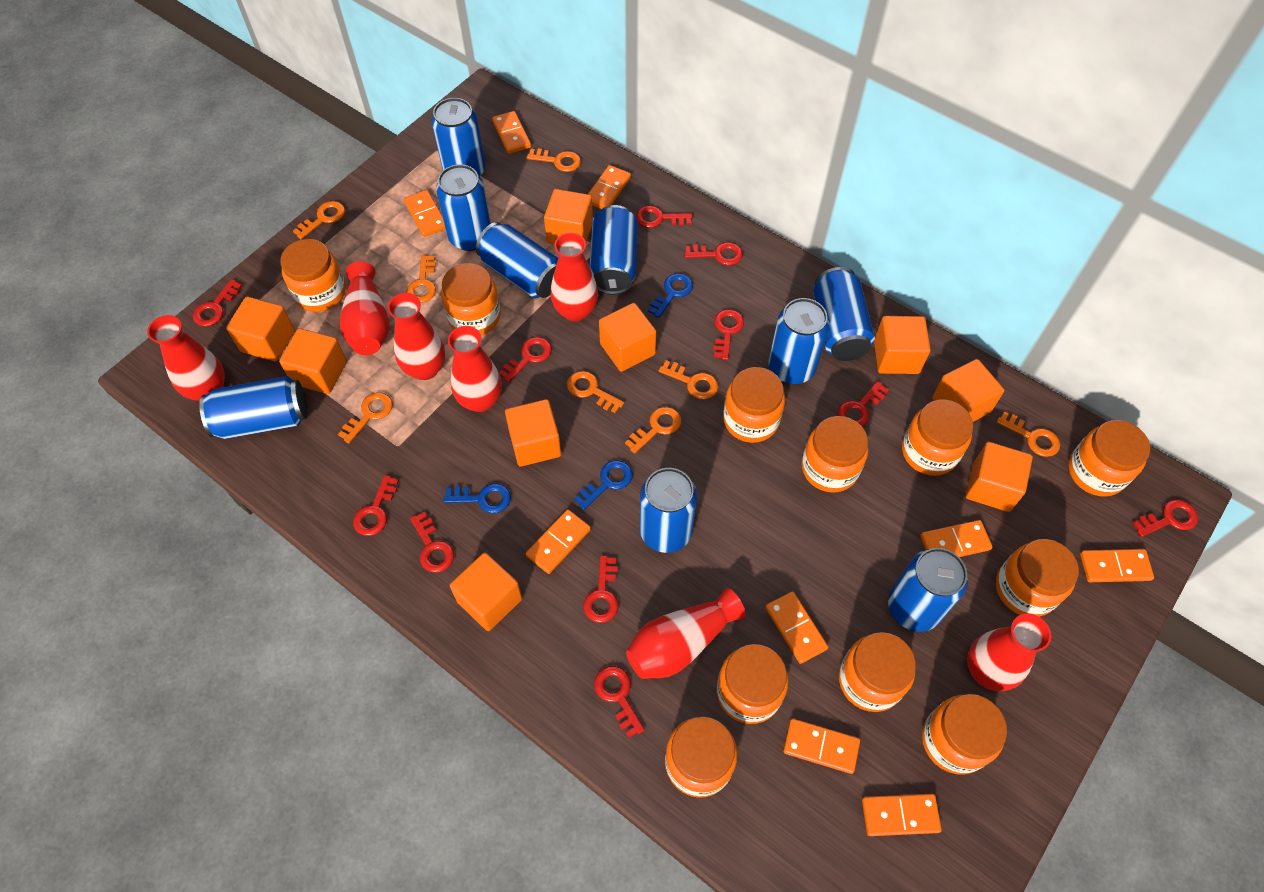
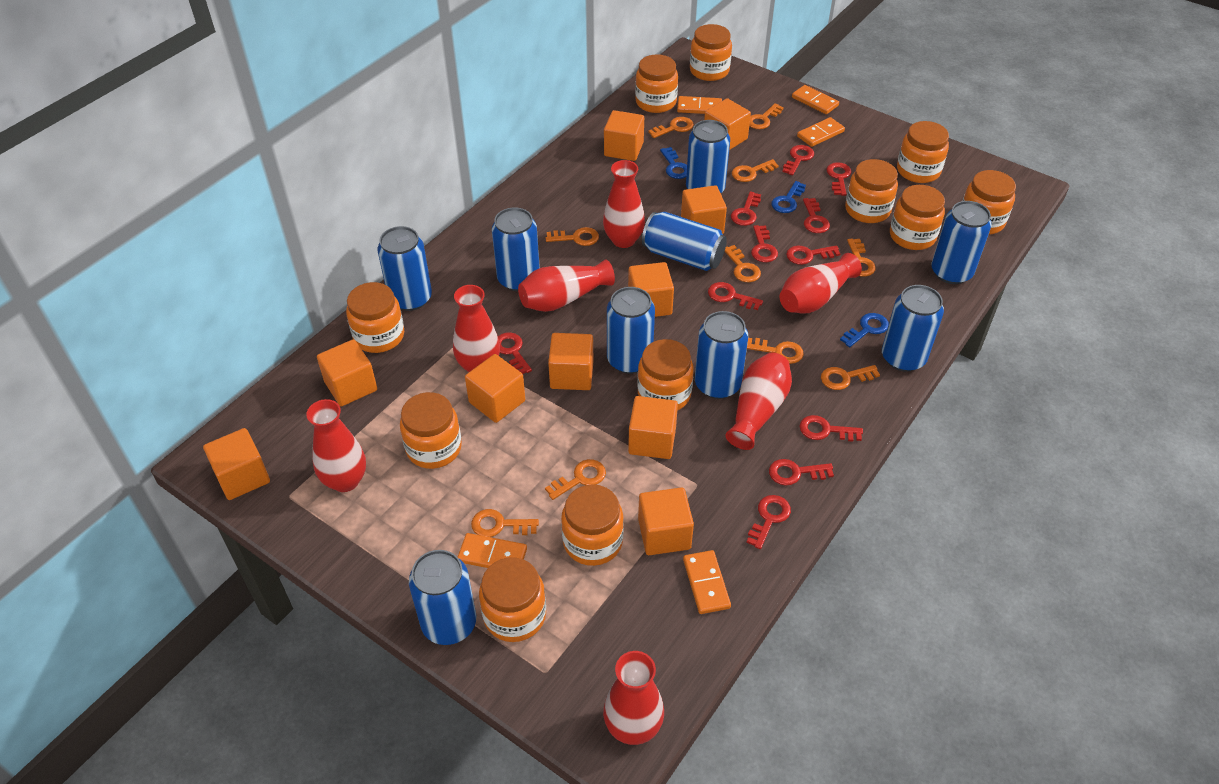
orange cube: 9 -> 10
orange domino: 9 -> 5
orange key: 8 -> 10

